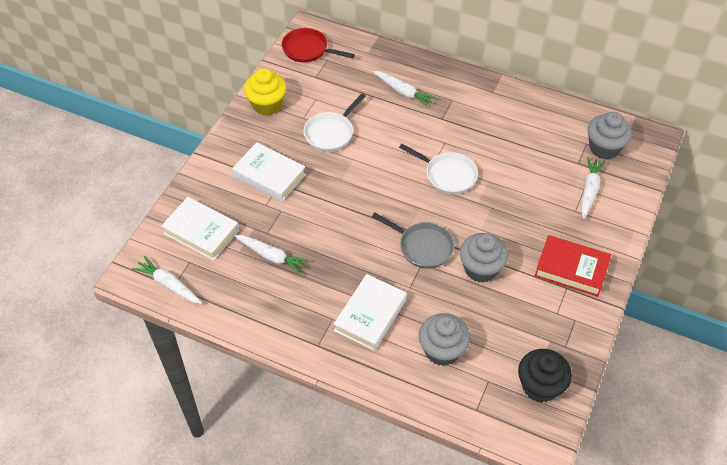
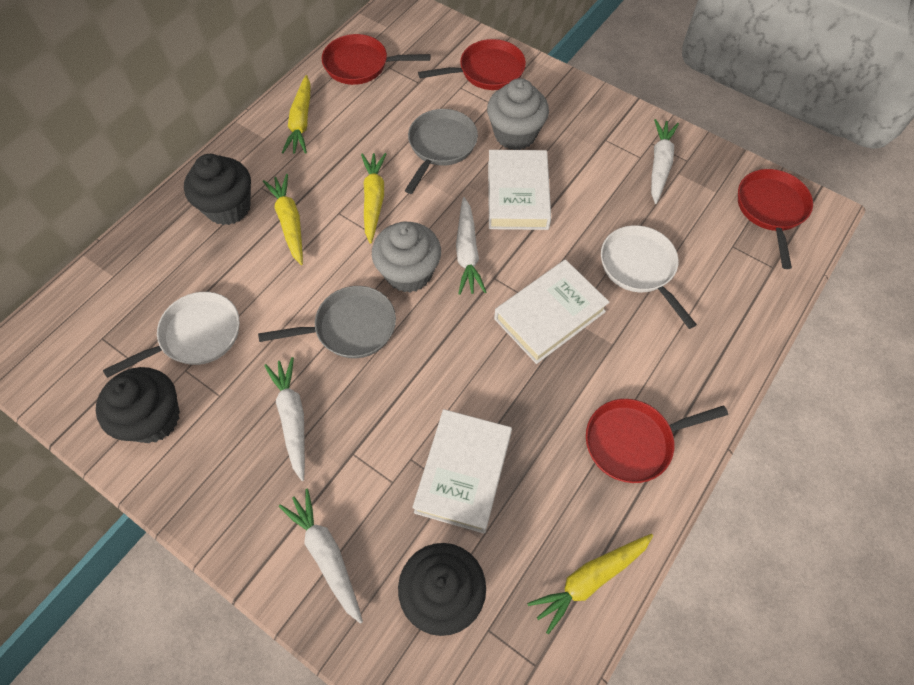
black cupcake: 1 -> 3
grey cupcake: 3 -> 2
grey pan: 1 -> 2
red book: 1 -> 0
red pan: 1 -> 4
yellow carrot: 0 -> 4
yellow cupcake: 1 -> 0

